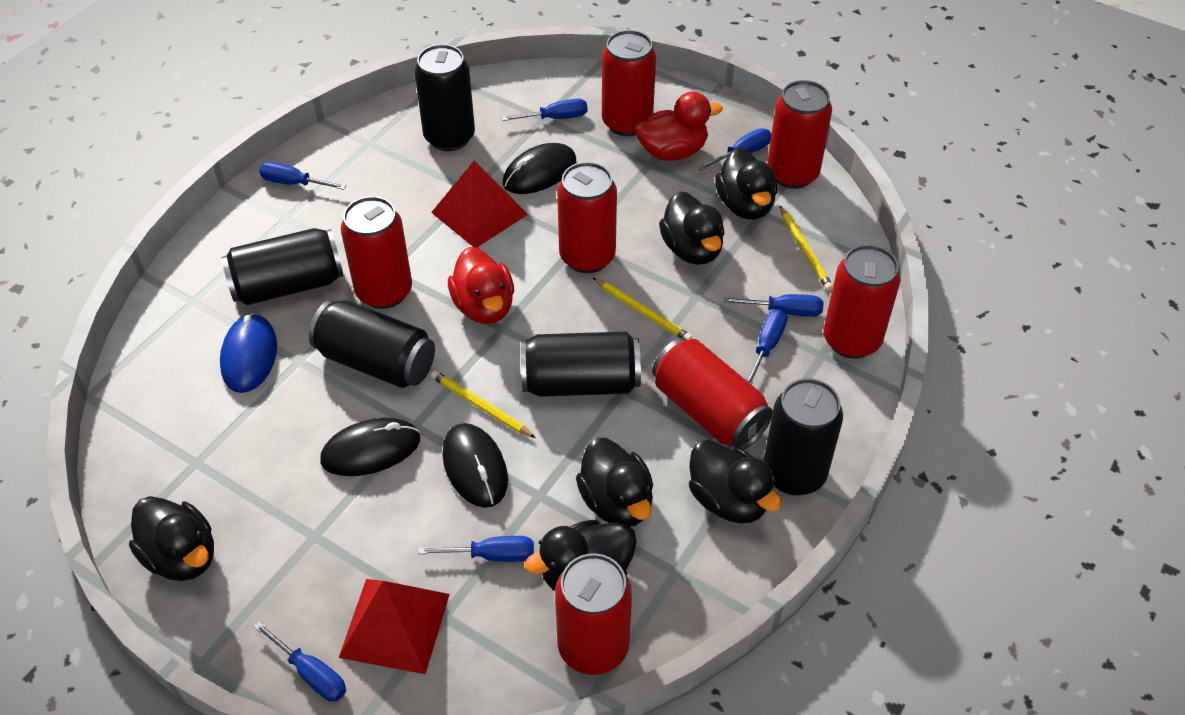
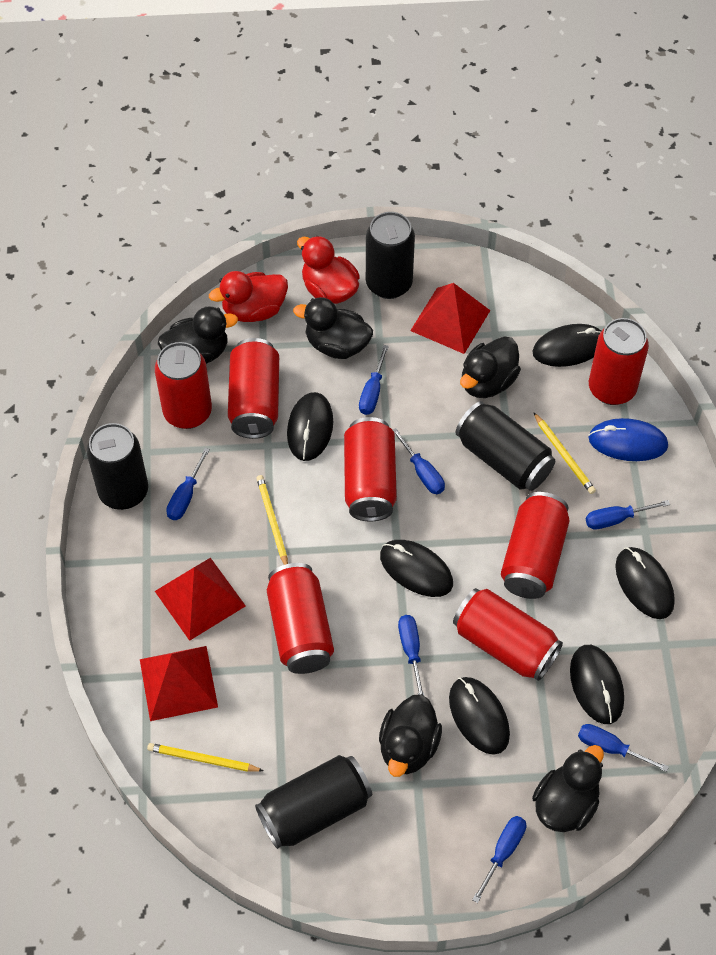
black can: 5 -> 4
black duck: 6 -> 5
black mouse: 3 -> 6
red pyramid: 2 -> 3

